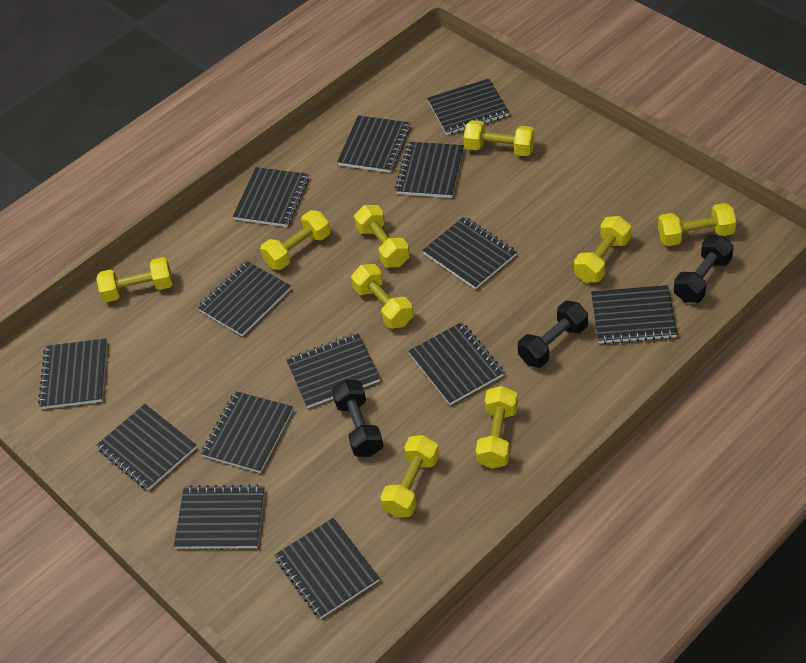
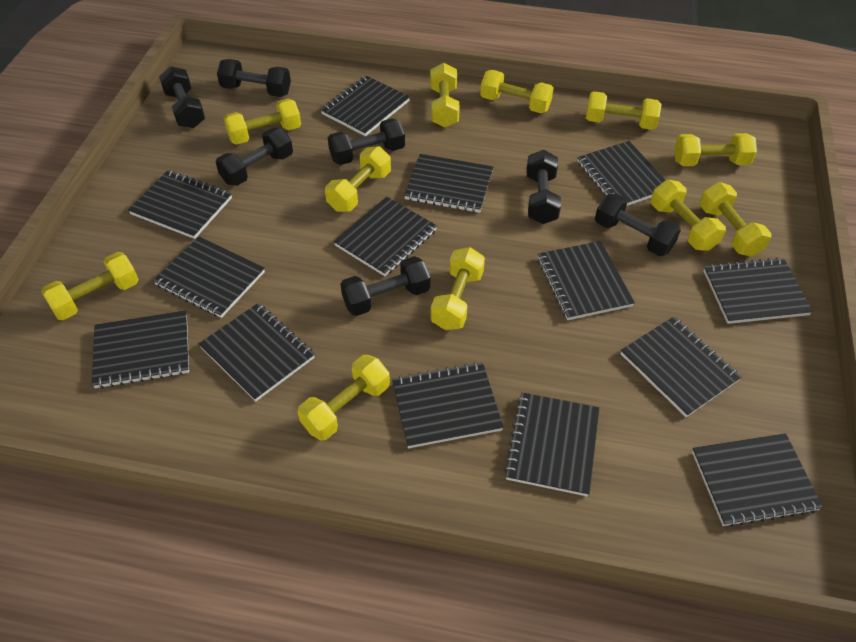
black dumbbell: 3 -> 7
yellow dumbbell: 9 -> 11

